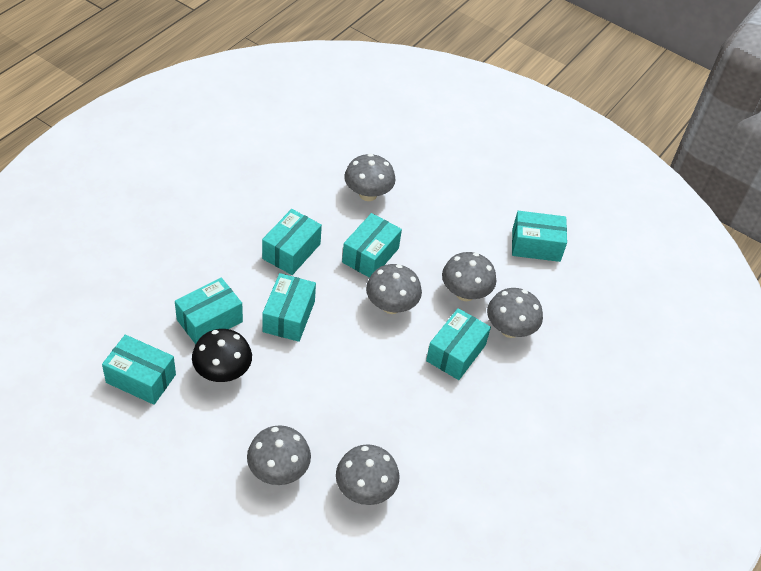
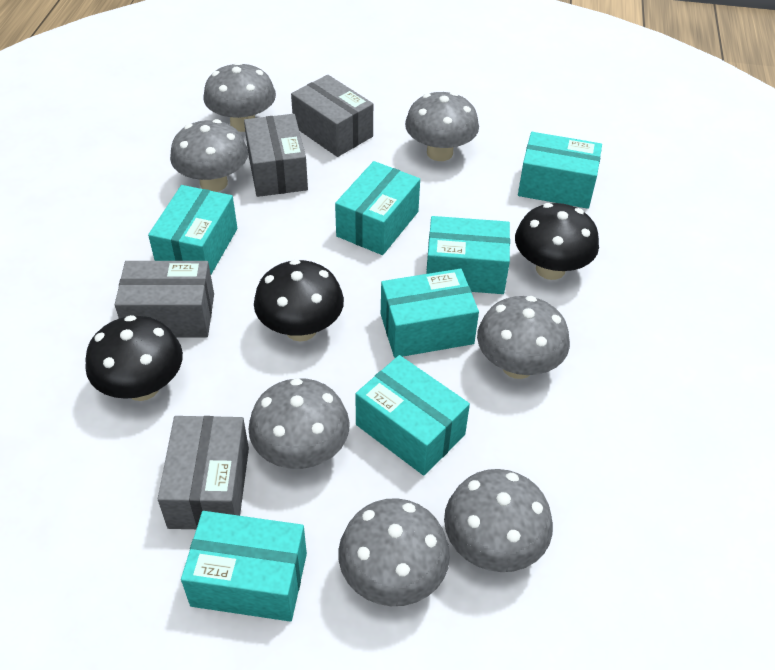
black mushroom: 1 -> 3
grey box: 0 -> 4
grey mushroom: 6 -> 7

